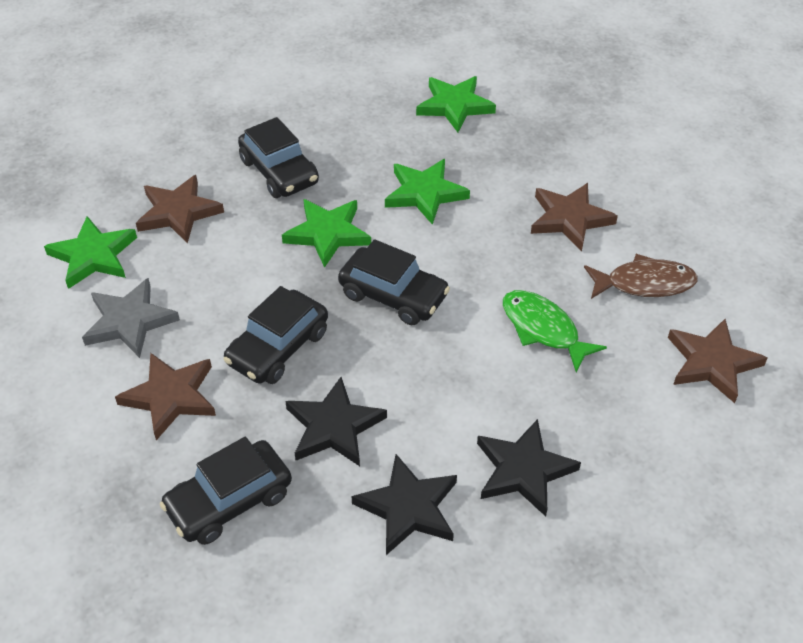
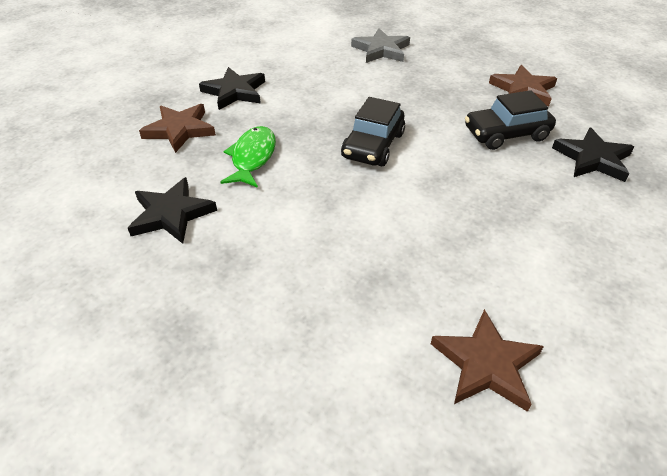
black car: 4 -> 2
brown fish: 1 -> 0
brown star: 4 -> 3
green star: 4 -> 0

